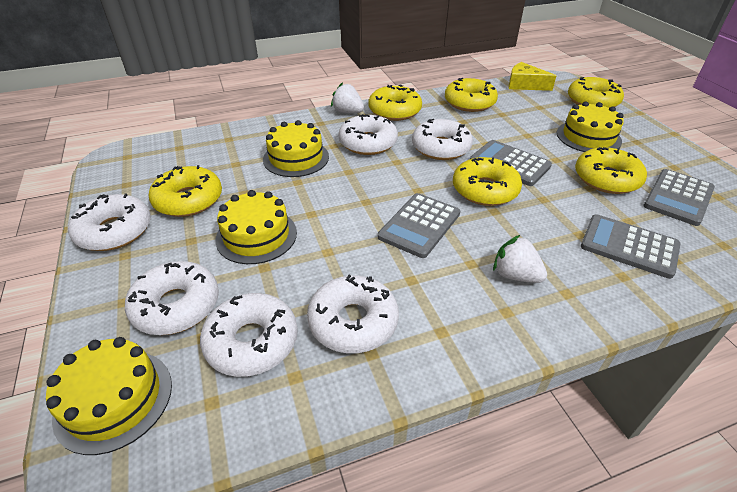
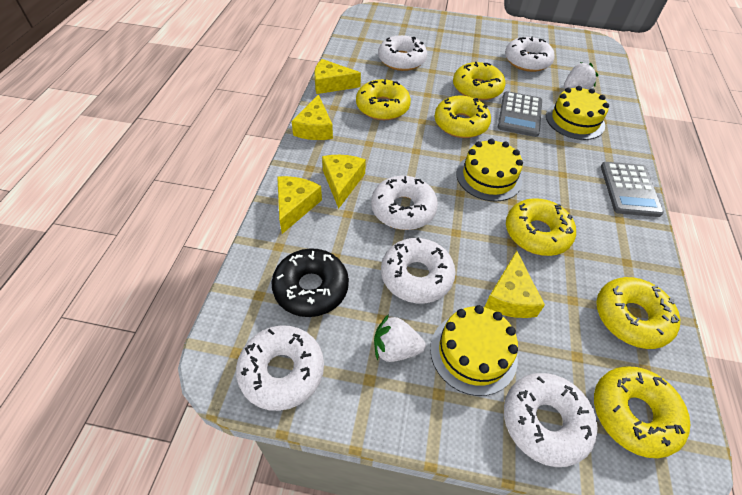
black donut: 0 -> 1
grey calculator: 4 -> 2
yellow cake: 4 -> 3
yellow cheese: 1 -> 5

